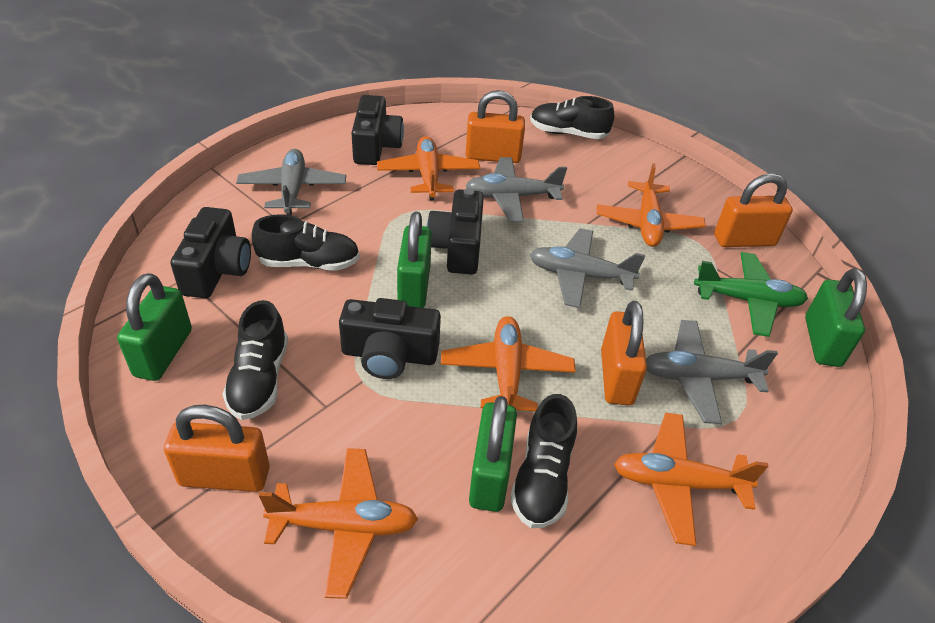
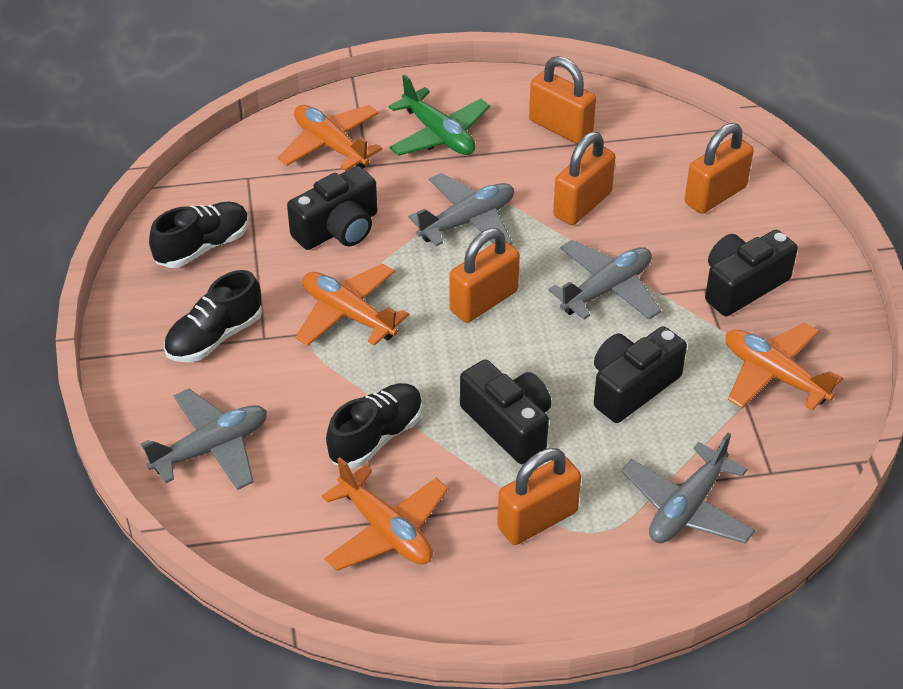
black shoe: 4 -> 3
green padlock: 4 -> 0
orange padlock: 4 -> 5
orange plane: 5 -> 4

